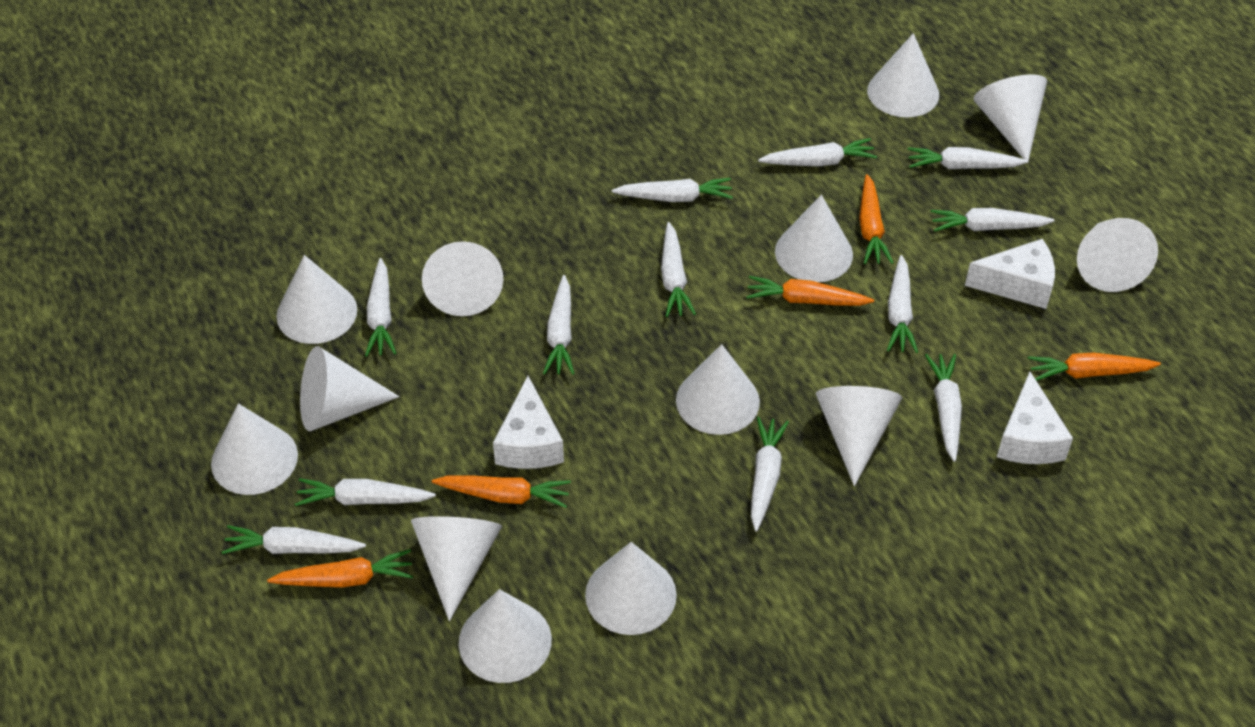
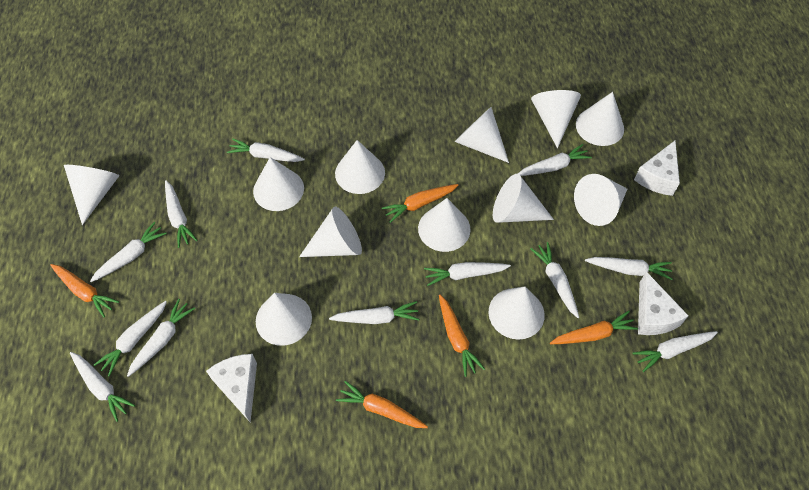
white cone: 13 -> 12

